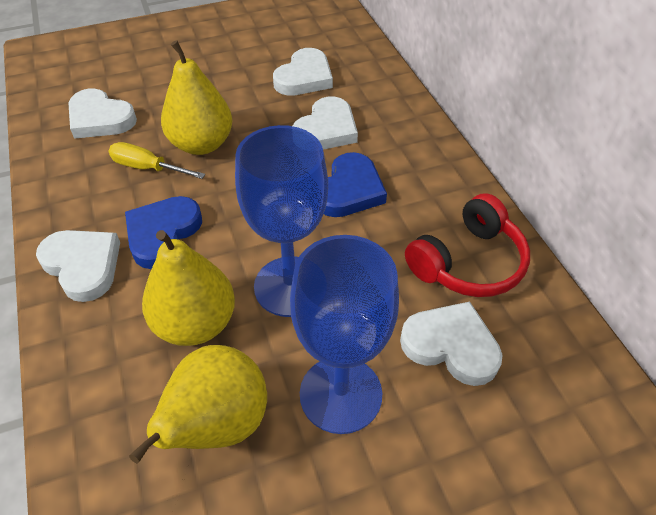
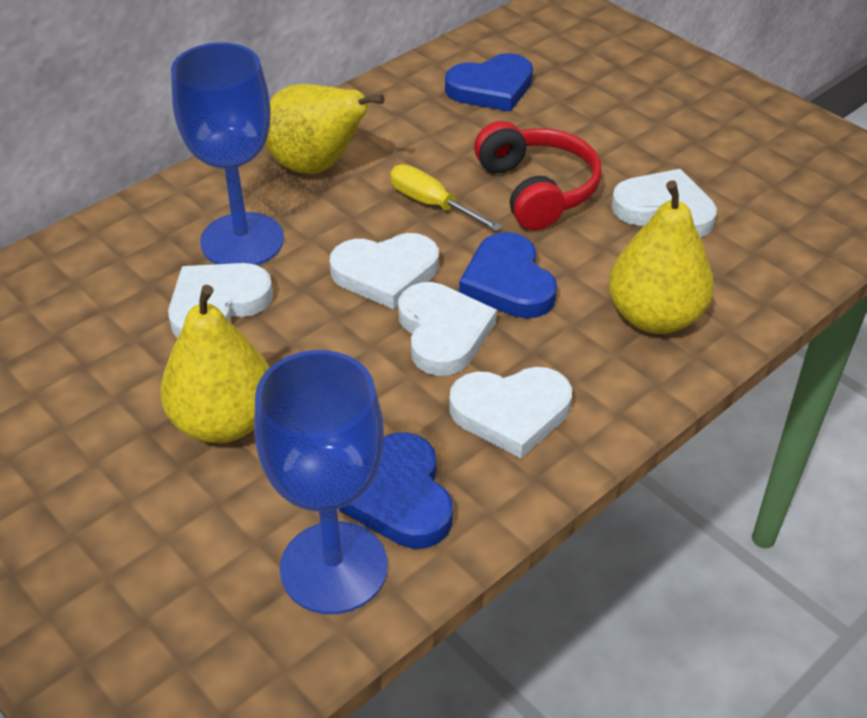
blue heart: 2 -> 3

